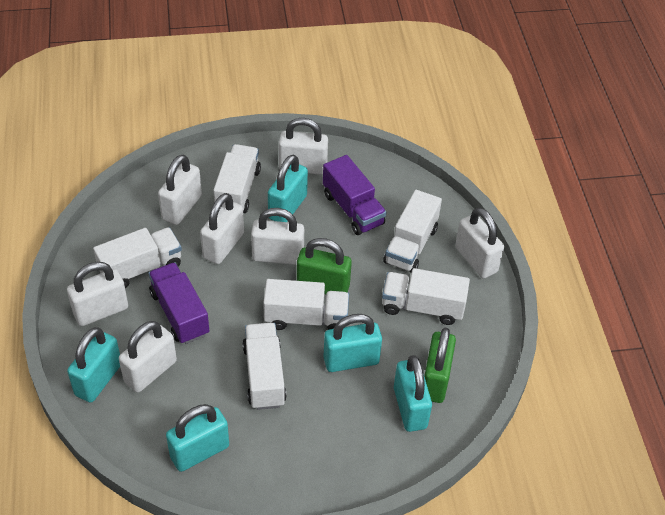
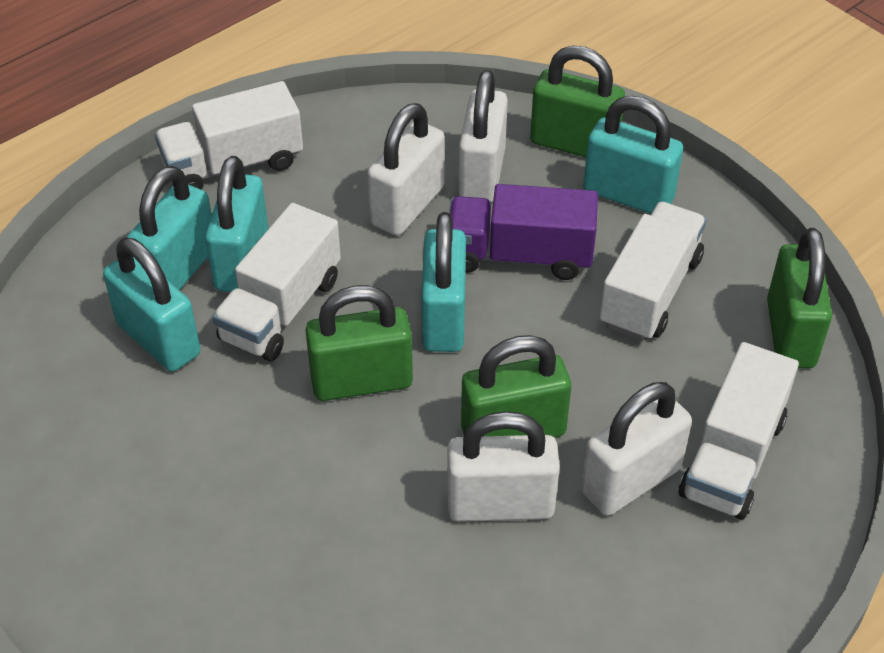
green padlock: 2 -> 4
purple truck: 2 -> 1
white padlock: 7 -> 4
white truck: 6 -> 4

